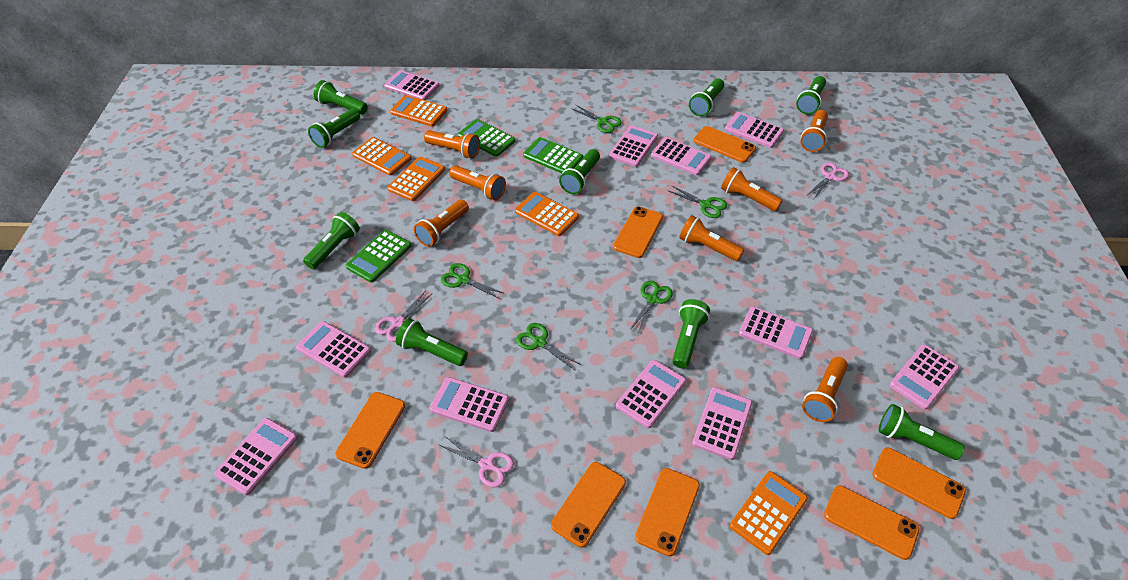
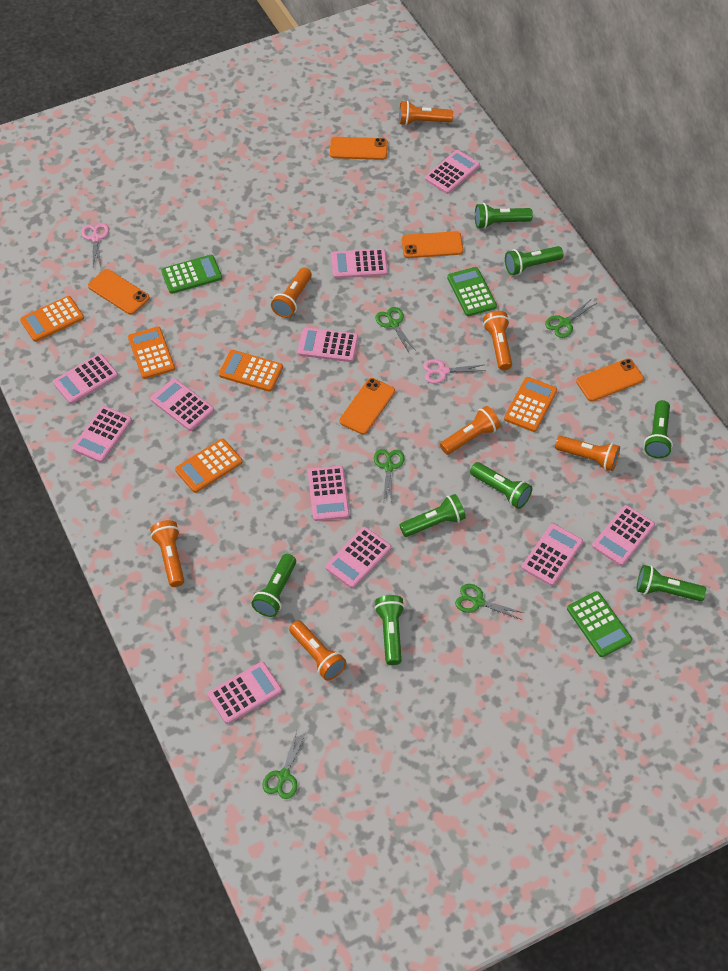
green flashlight: 9 -> 8
orange phone: 7 -> 5
pink scissors: 3 -> 2

